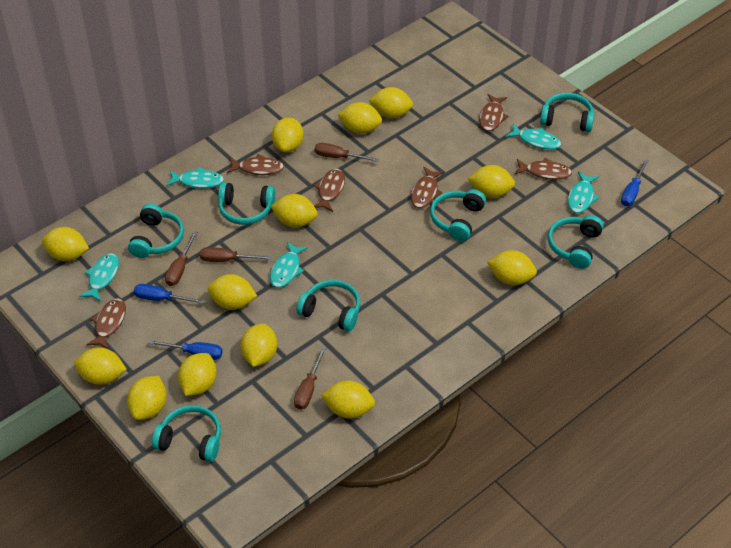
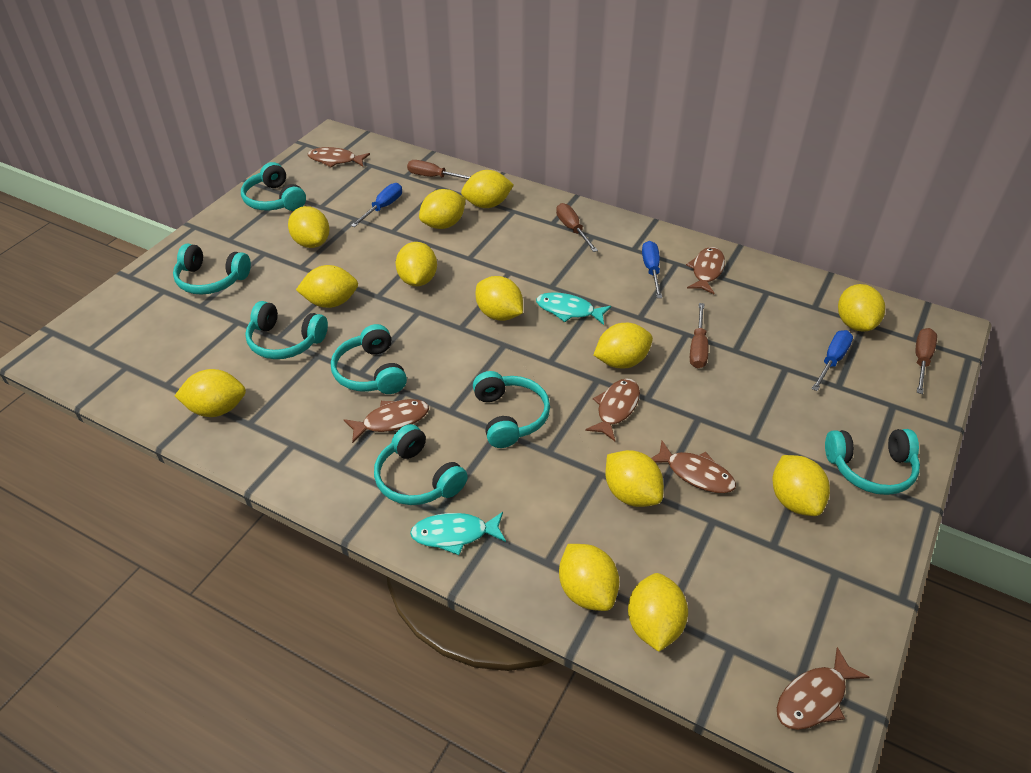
turquoise fish: 5 -> 2

